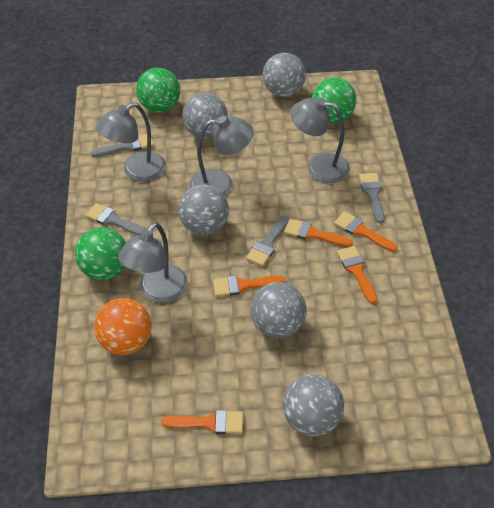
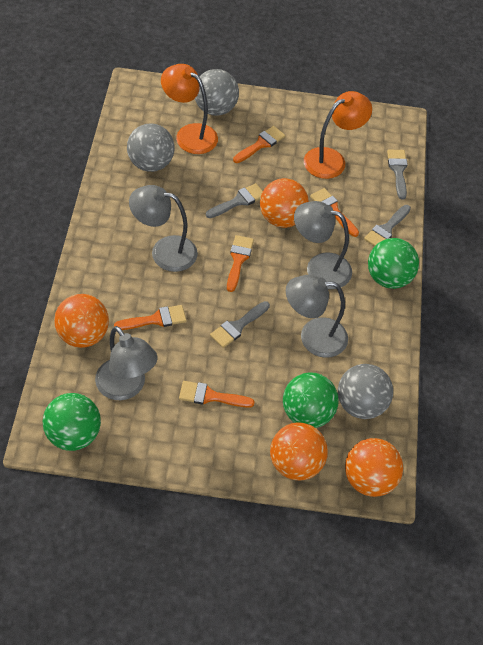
grey ball: 5 -> 3
orange ball: 1 -> 4
orange lamp: 0 -> 2

